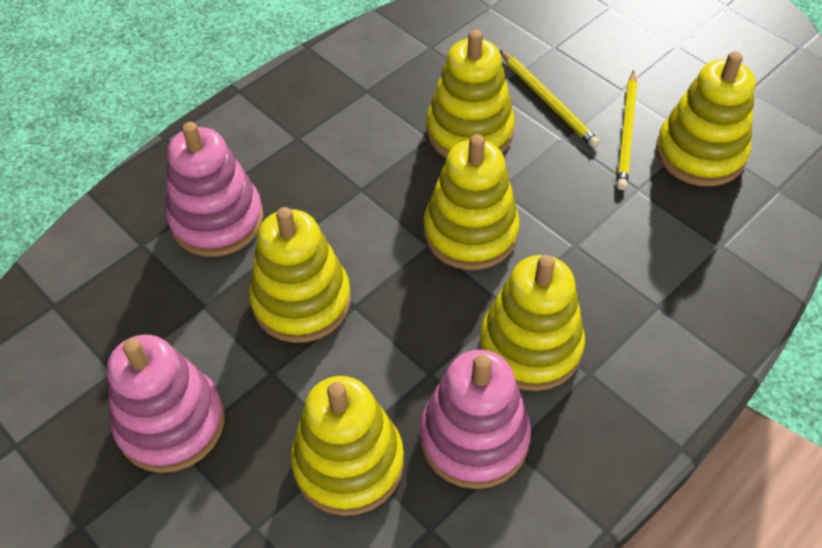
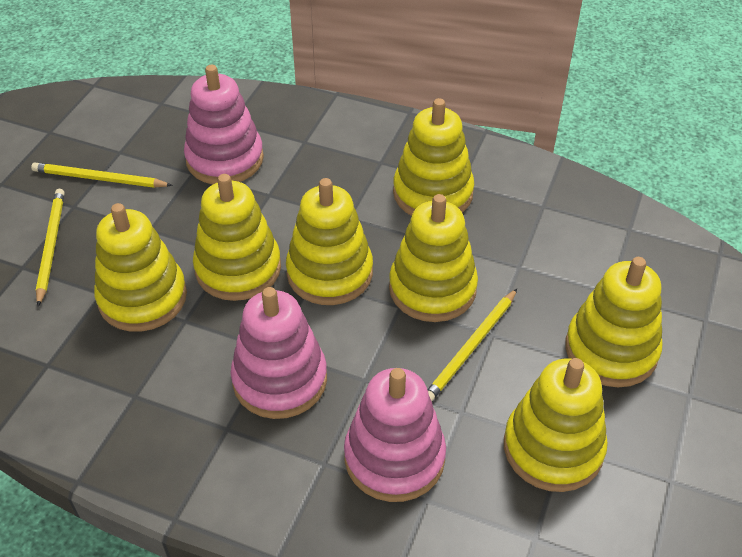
yellow pencil: 2 -> 3
yellow stacking toy: 6 -> 7

